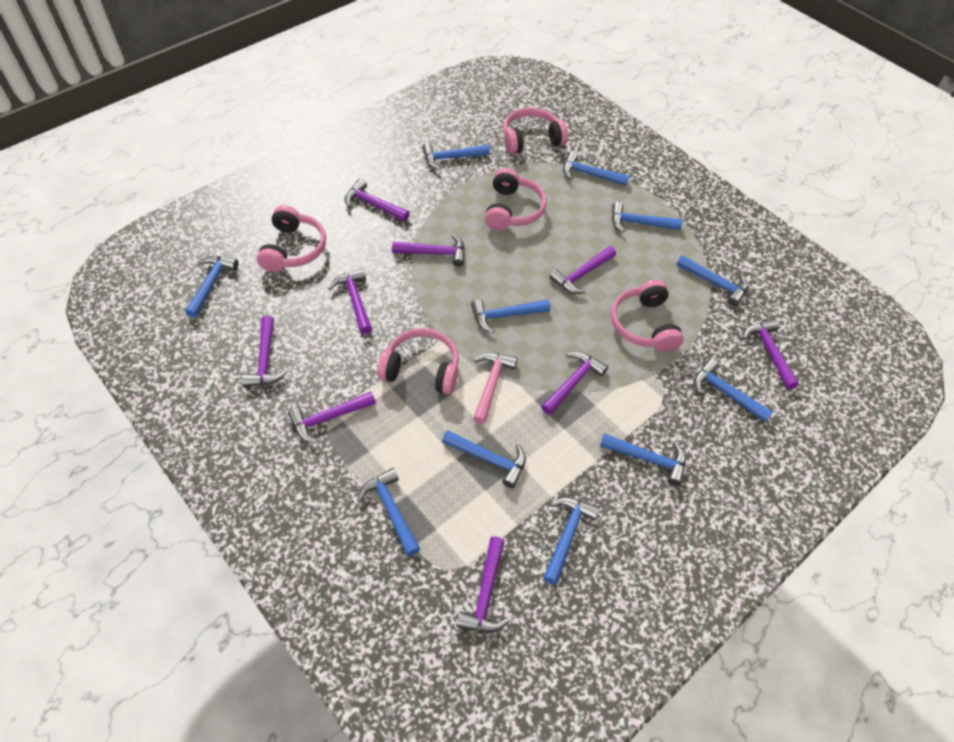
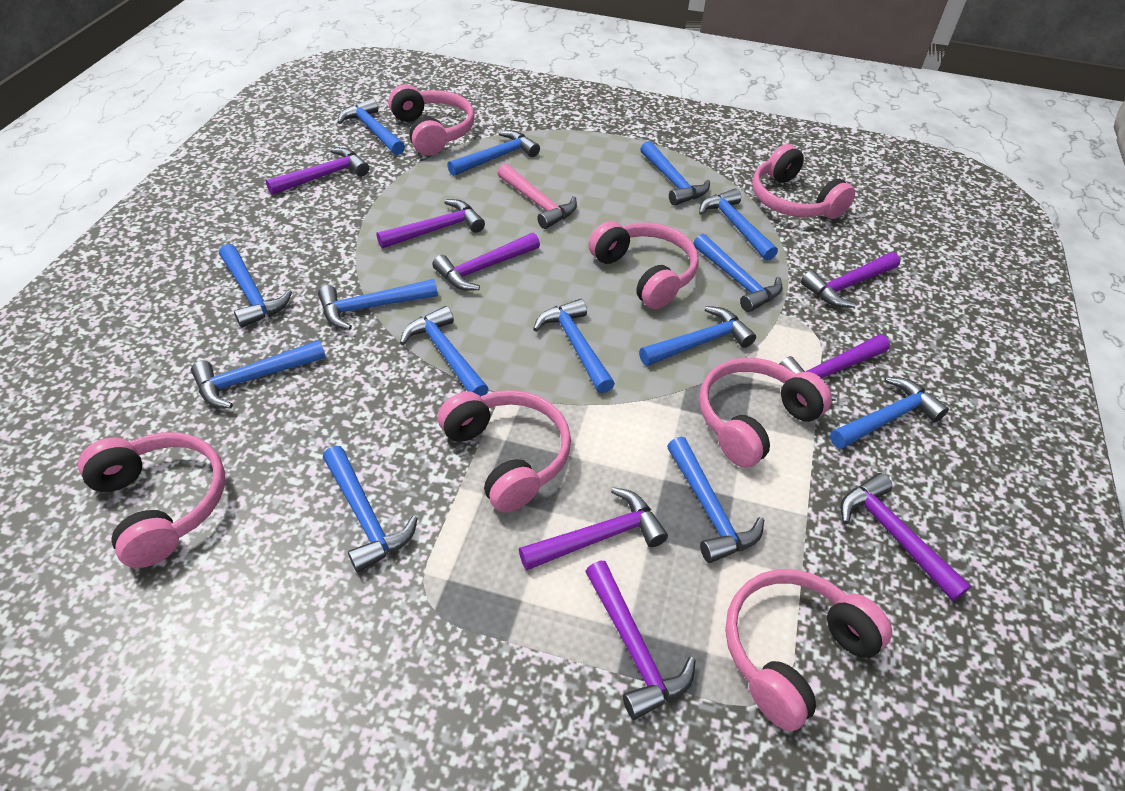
blue hammer: 11 -> 14
pink headphones: 5 -> 7
purple hammer: 9 -> 8

